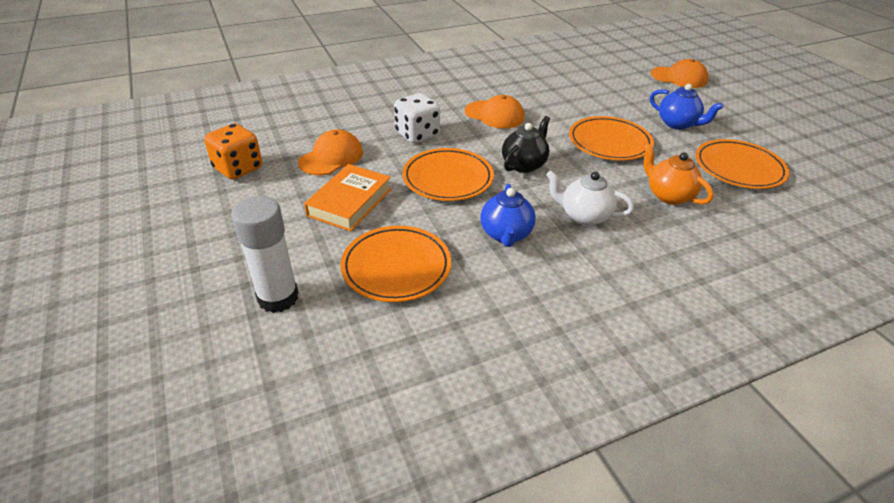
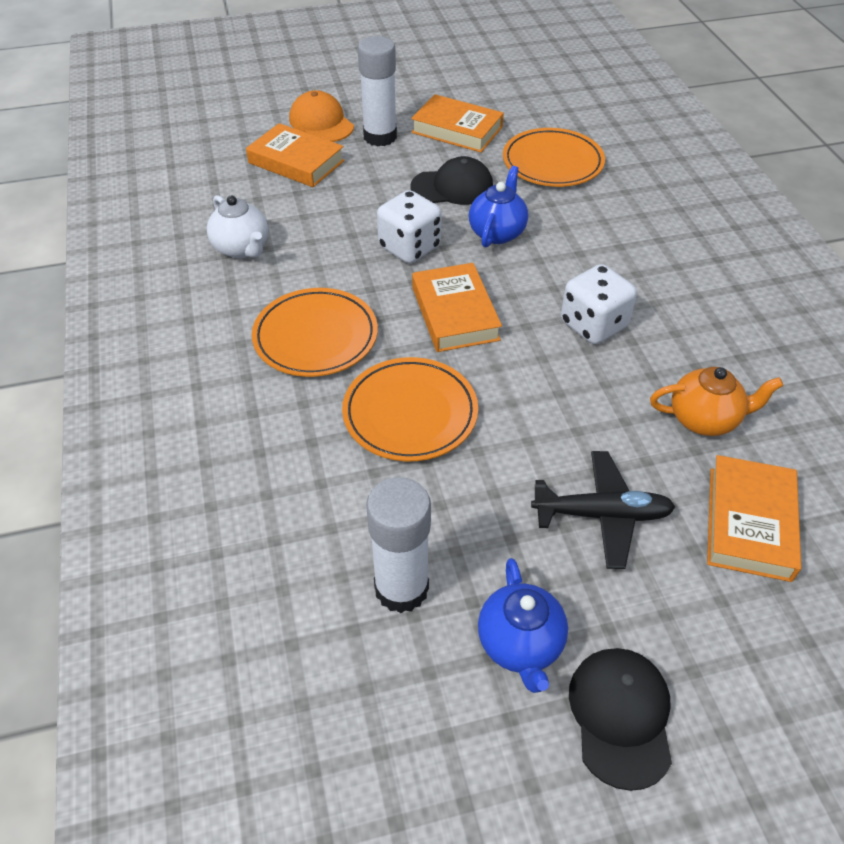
black cap: 0 -> 2
black plane: 0 -> 1
black teapot: 1 -> 0
orange book: 1 -> 4
orange cap: 3 -> 1
orange dice: 1 -> 0
orange plate: 4 -> 3
white dice: 1 -> 2
white glue stick: 1 -> 2

